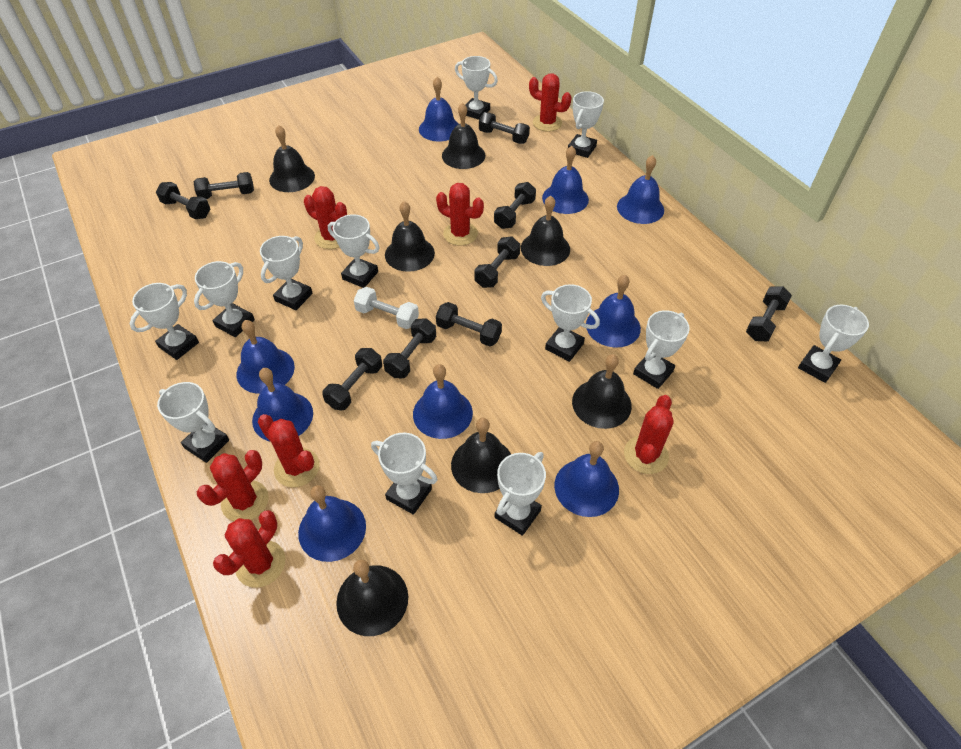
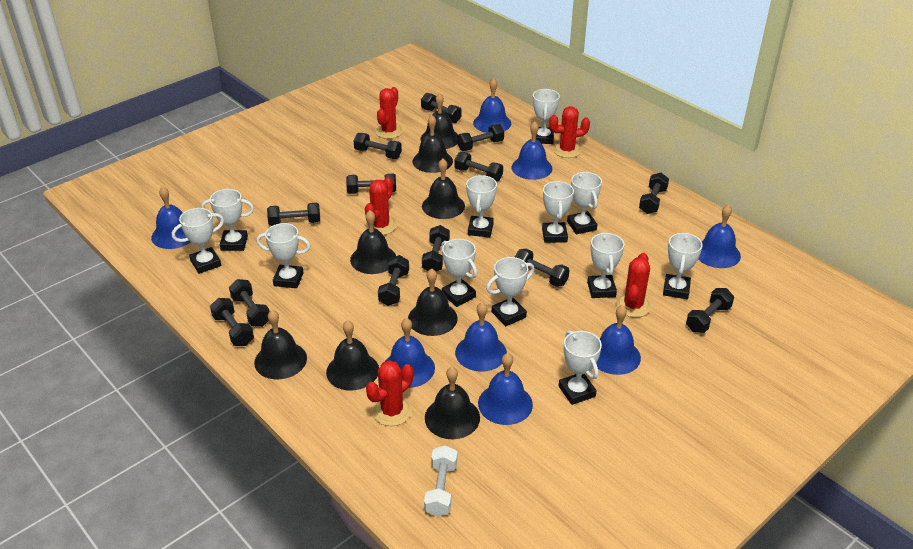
black bell: 7 -> 8
black dumbbell: 9 -> 13
blue bell: 9 -> 8
red cactus: 7 -> 5

